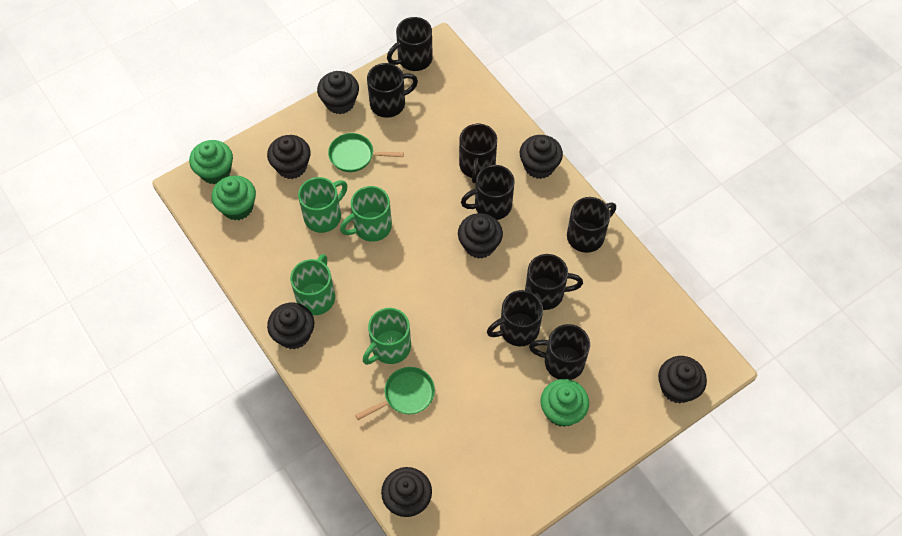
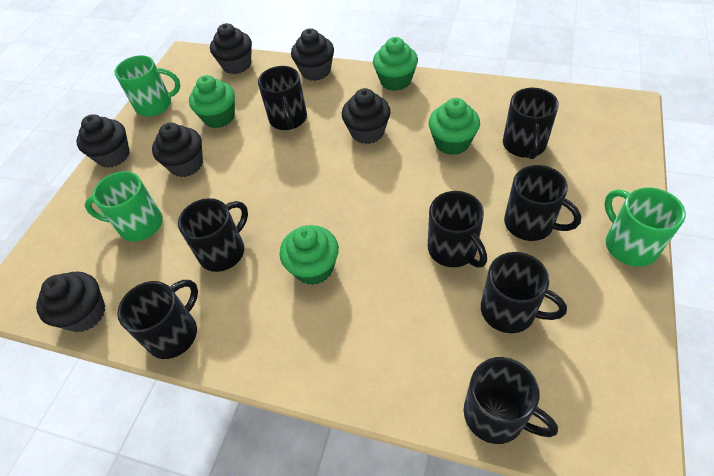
black cupcake: 7 -> 6
green cupcake: 3 -> 4
green mug: 4 -> 3
green pan: 2 -> 0

